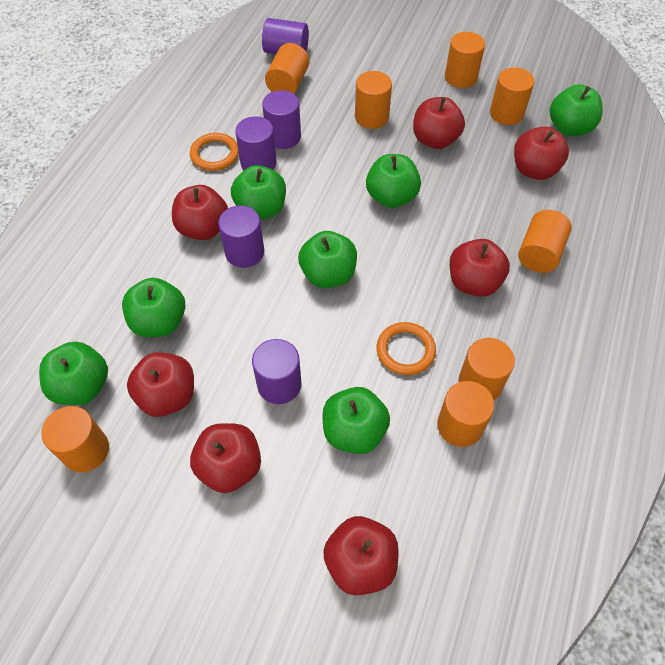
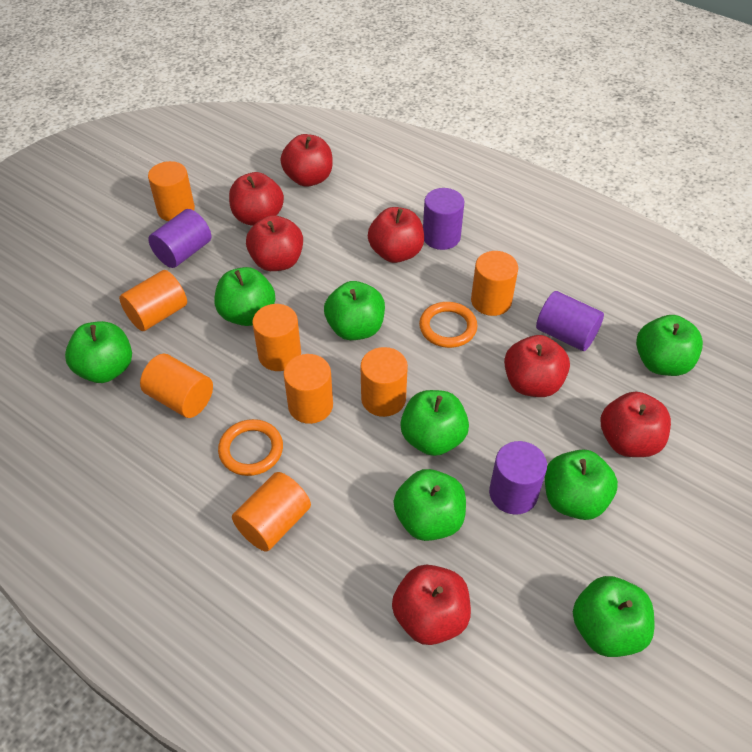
green apple: 7 -> 8
purple cylinder: 5 -> 4

